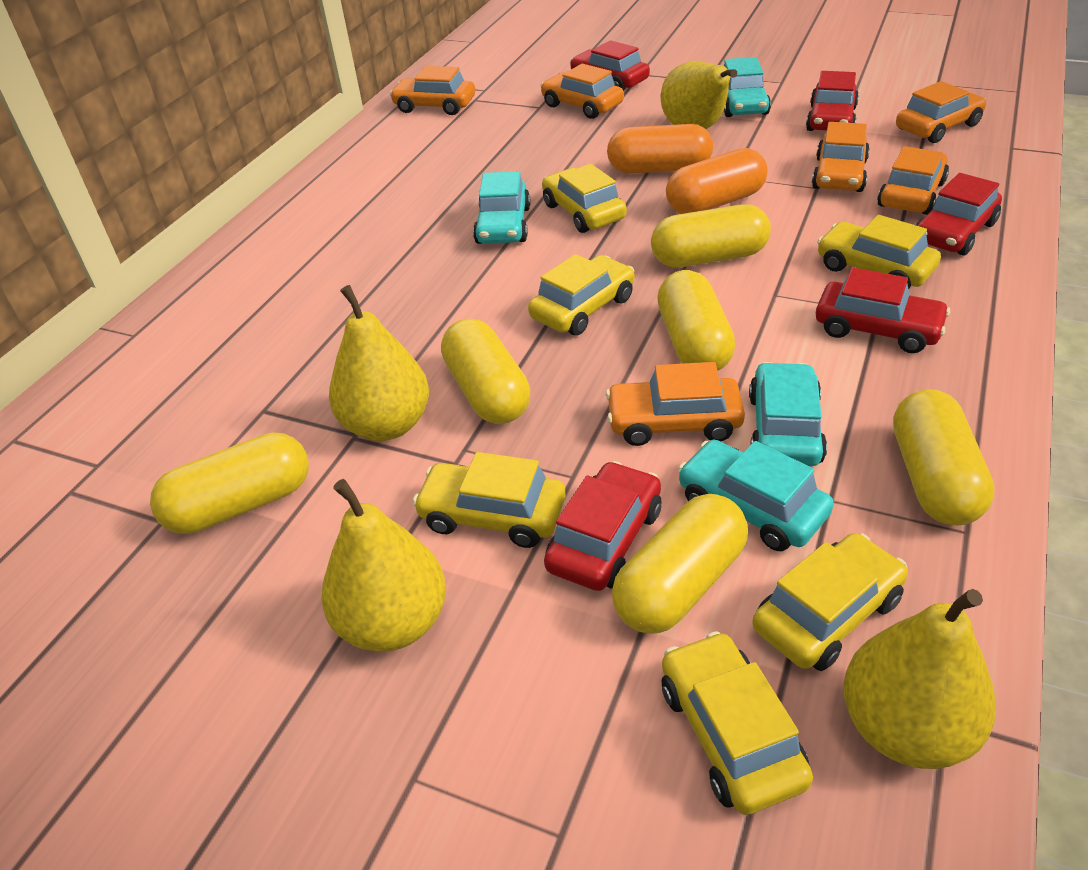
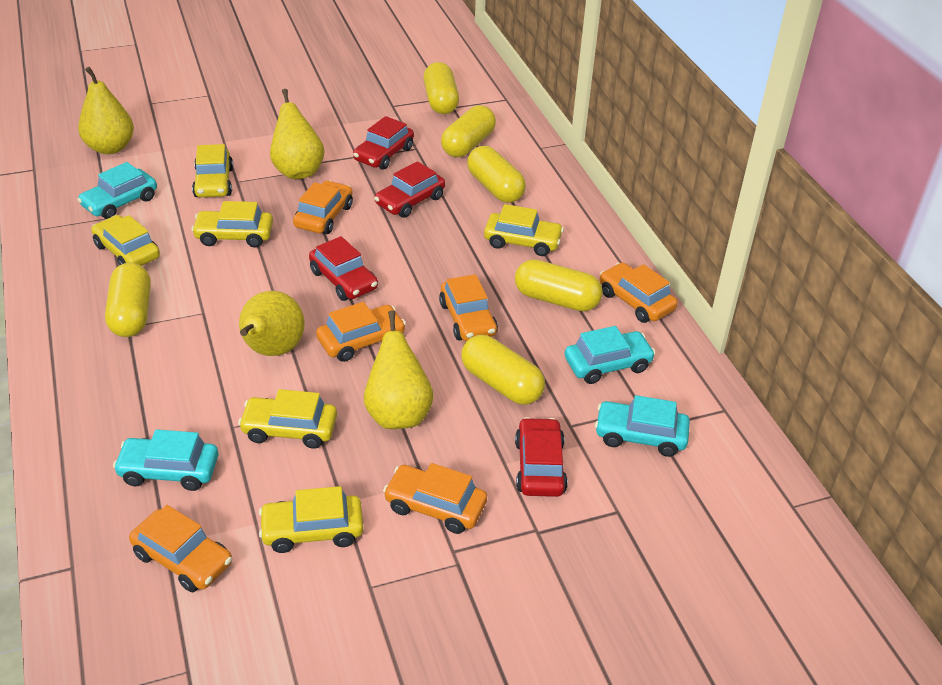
orange capsule: 2 -> 0
red car: 5 -> 4

